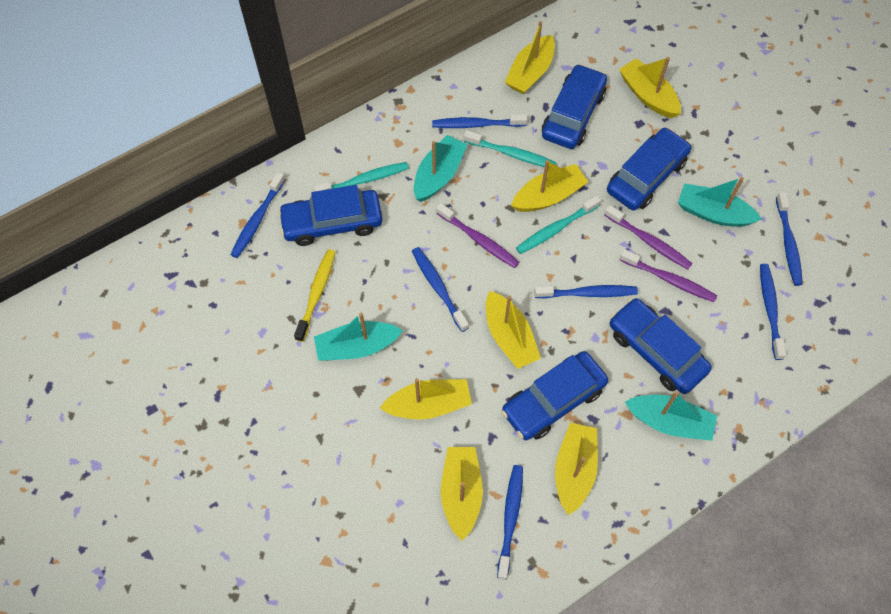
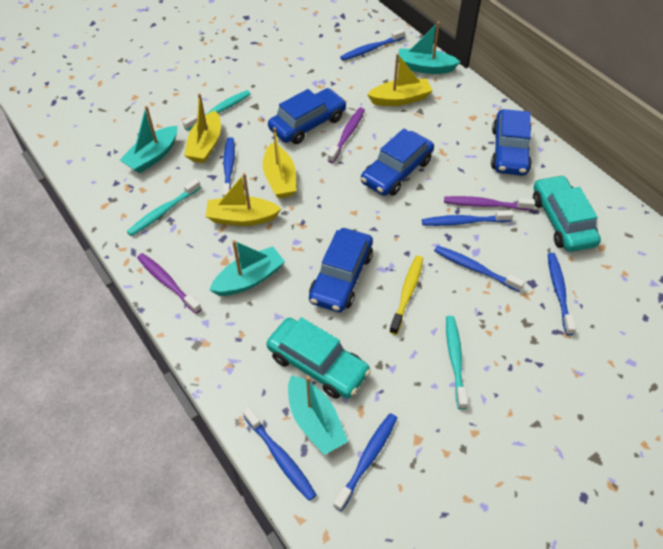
blue car: 5 -> 4
turquoise car: 0 -> 2
yellow boat: 7 -> 4

